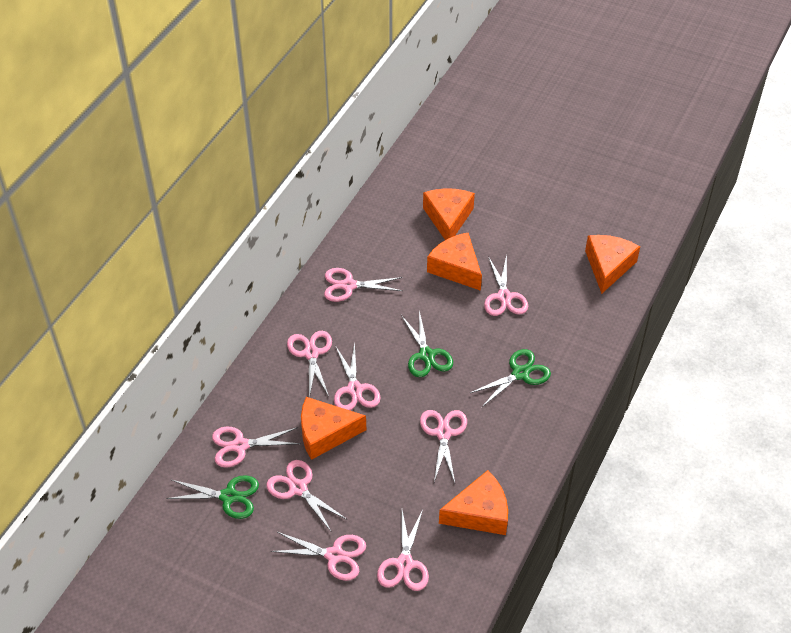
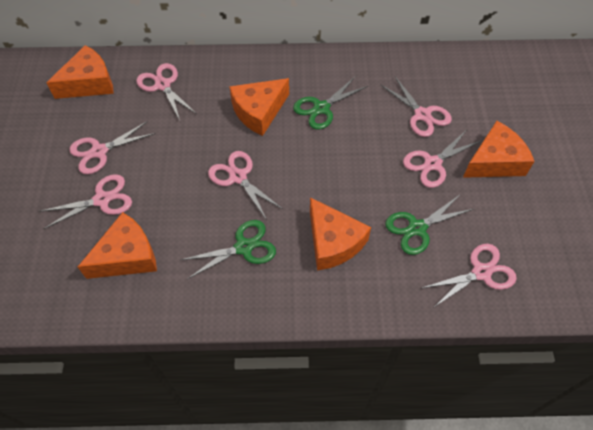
pink scissors: 9 -> 7

